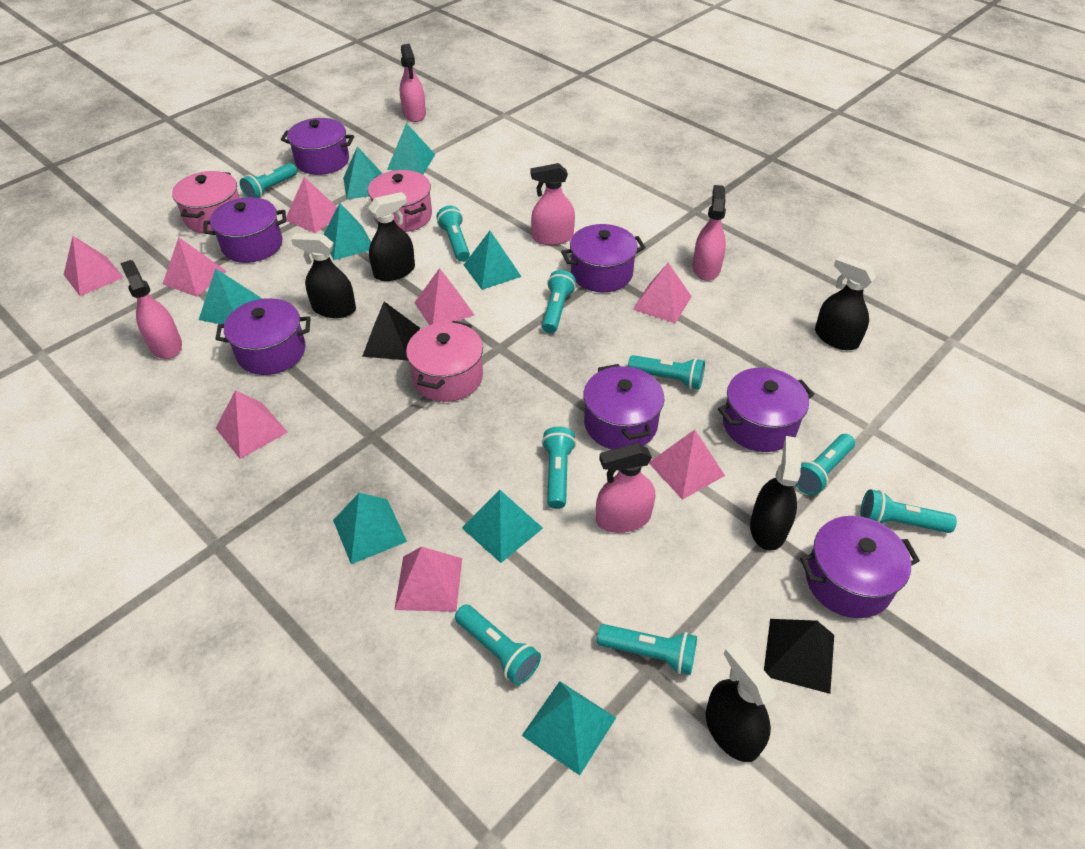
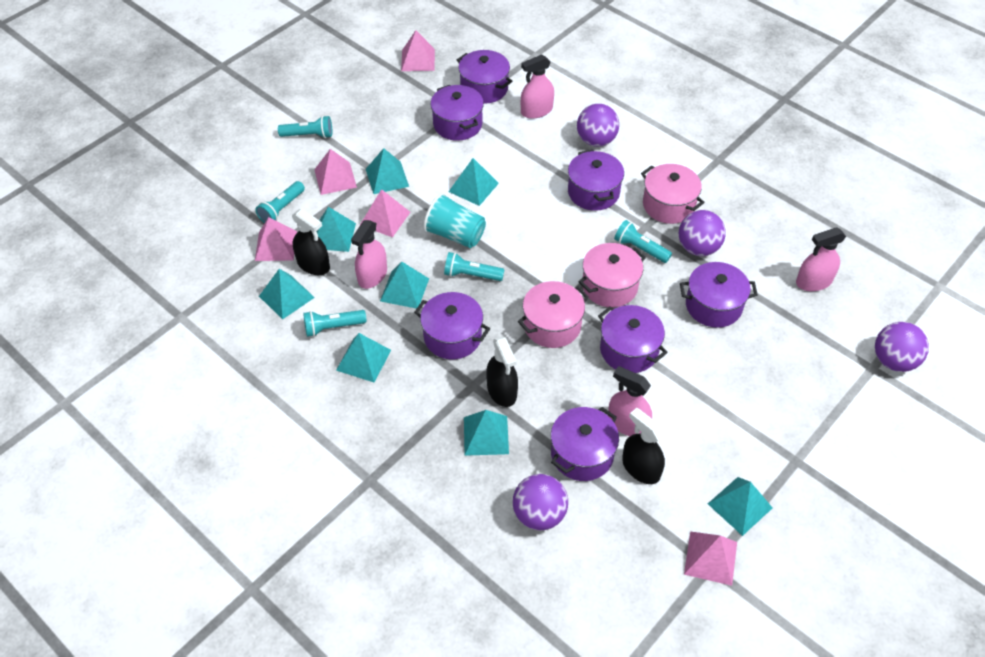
black pyramid: 2 -> 0
black spray bottle: 5 -> 3
pink pyramid: 8 -> 5
pink spray bottle: 5 -> 4
purple ball: 0 -> 4
turquoise cup: 0 -> 1
turquoise flashlight: 9 -> 5

